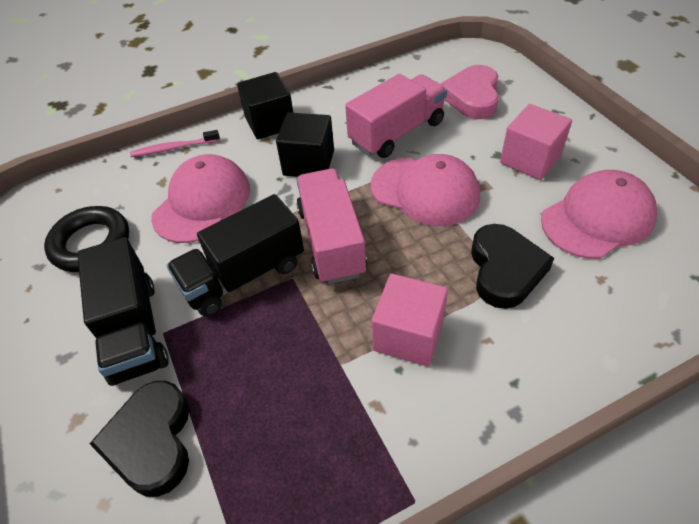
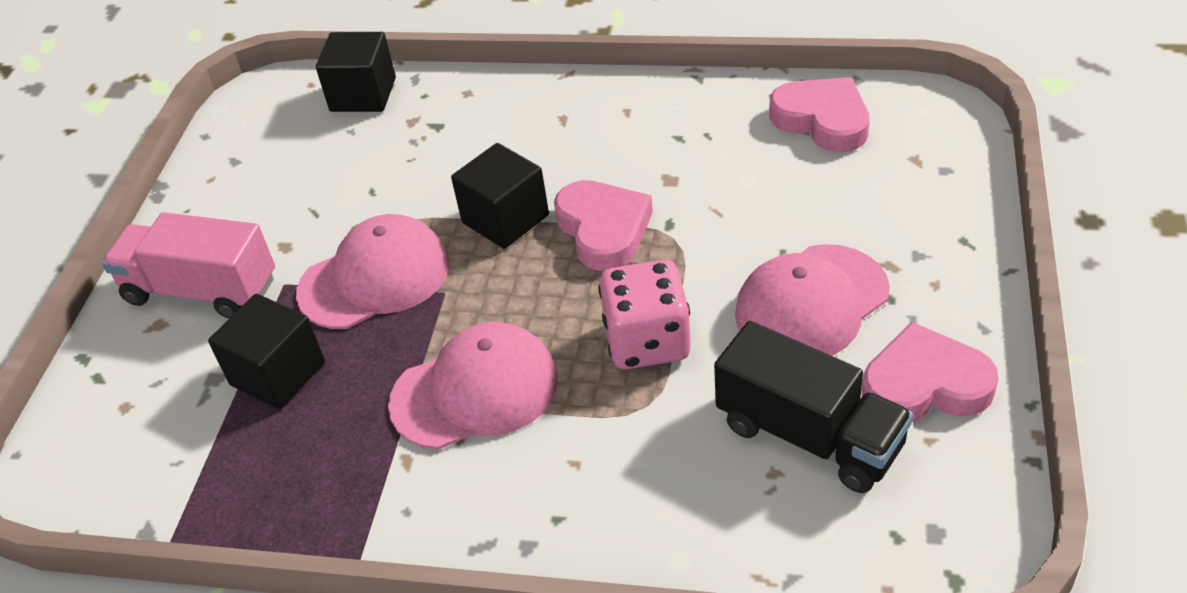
black cube: 2 -> 3
black heart: 2 -> 0
black ring: 1 -> 0
black truck: 2 -> 1
pink cube: 2 -> 0
pink dice: 0 -> 1
pink heart: 1 -> 3
pink toothbrush: 1 -> 0
pink truck: 2 -> 1

